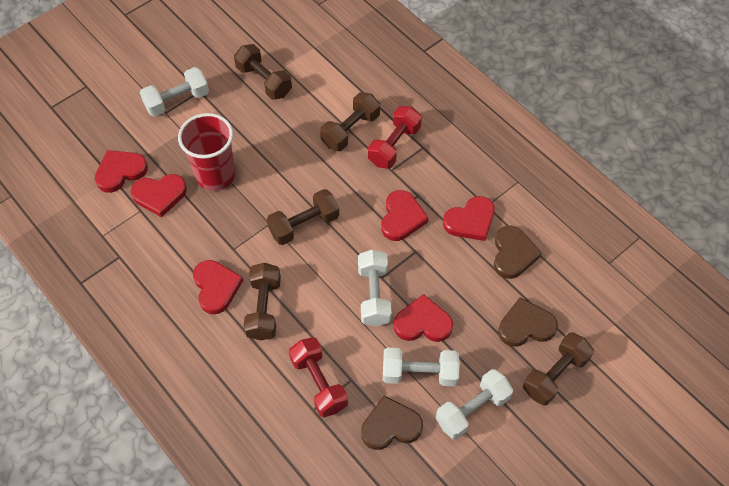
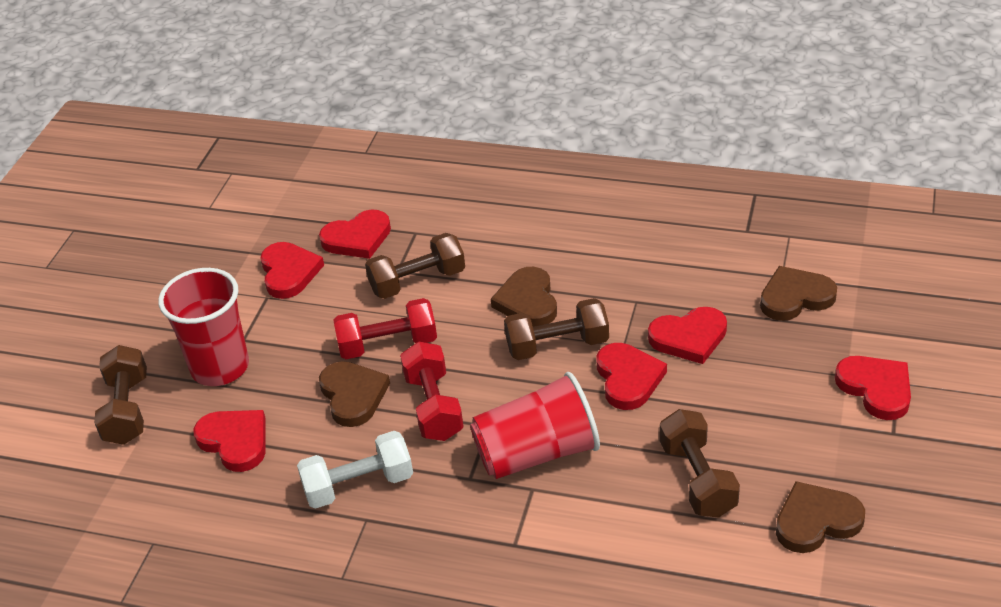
brown dumbbell: 5 -> 4
brown heart: 3 -> 4
red cup: 1 -> 2
white dumbbell: 4 -> 1

